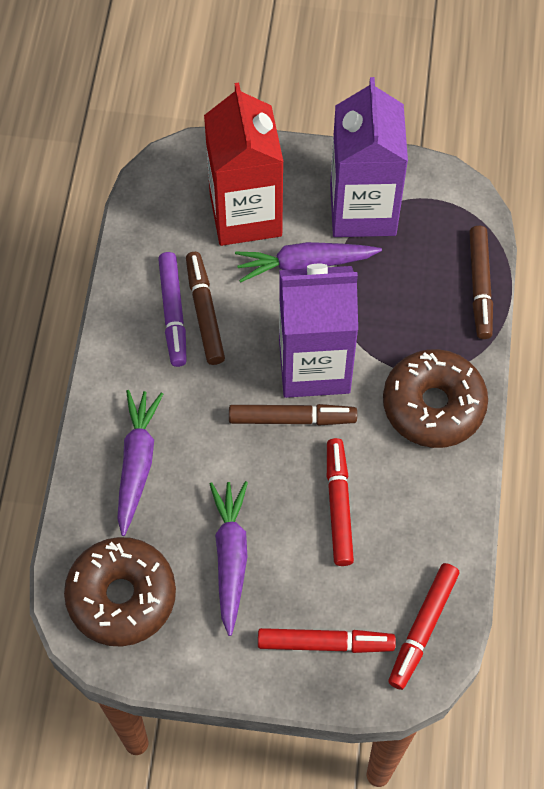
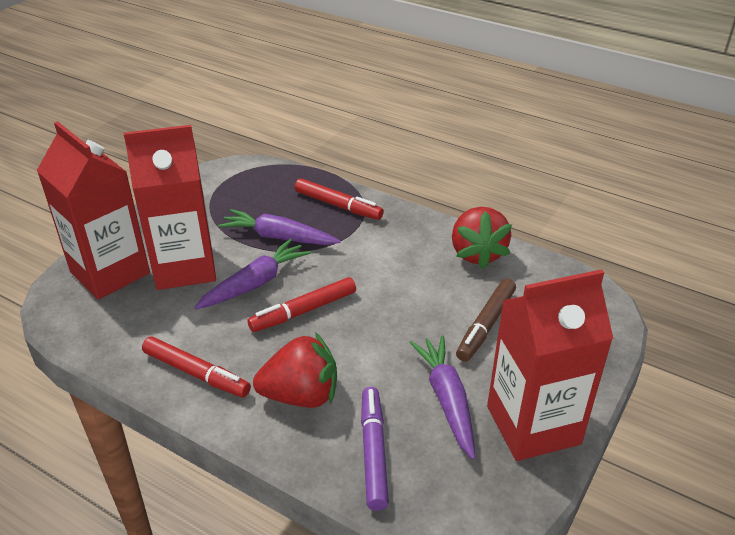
brown donut: 2 -> 0
brown marker: 3 -> 1
purple carton: 2 -> 0
red carton: 1 -> 3
red strawberry: 0 -> 2

